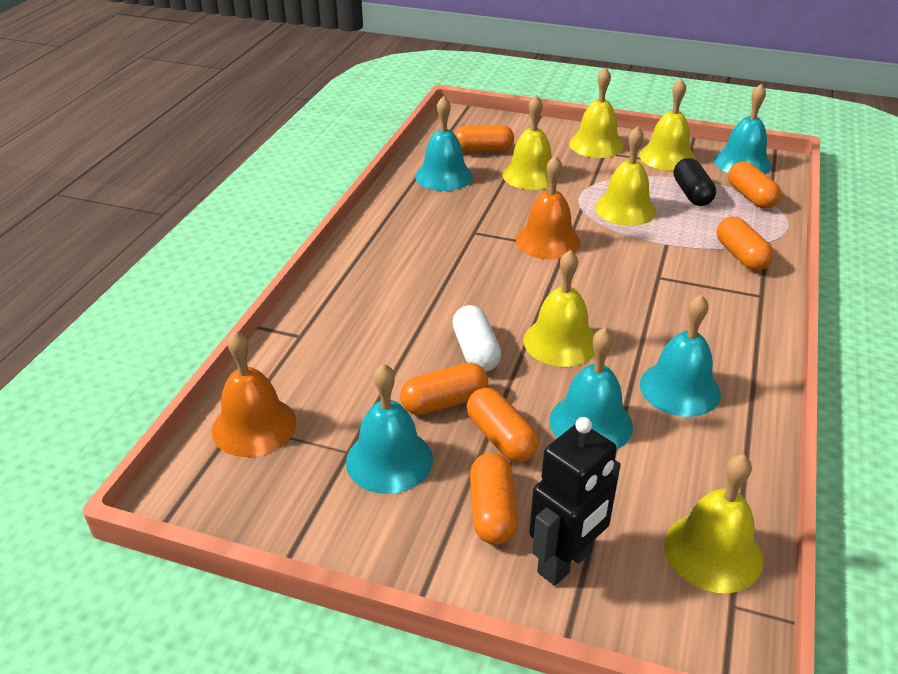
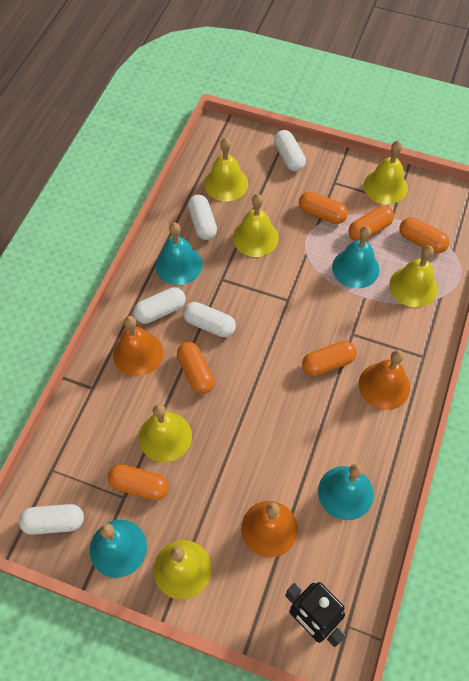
black capsule: 1 -> 0
orange bell: 2 -> 3
turquoise bell: 5 -> 4
white capsule: 1 -> 5

